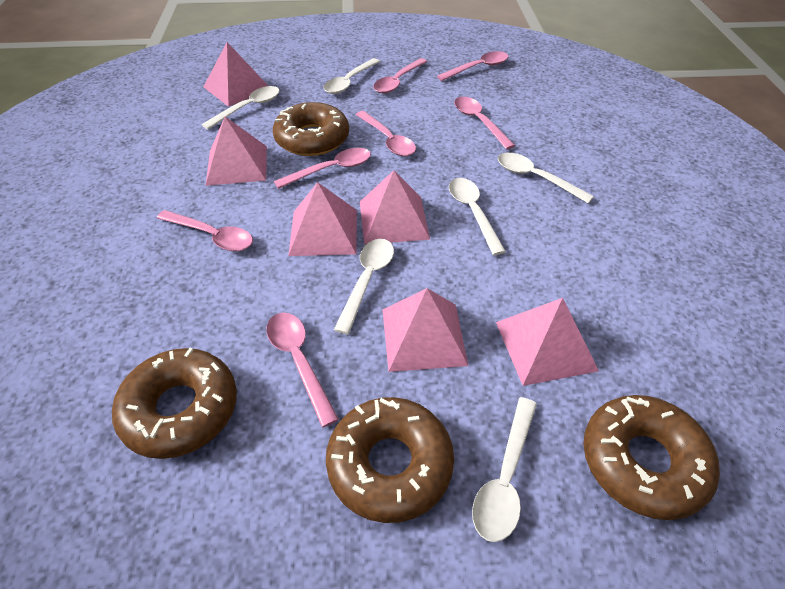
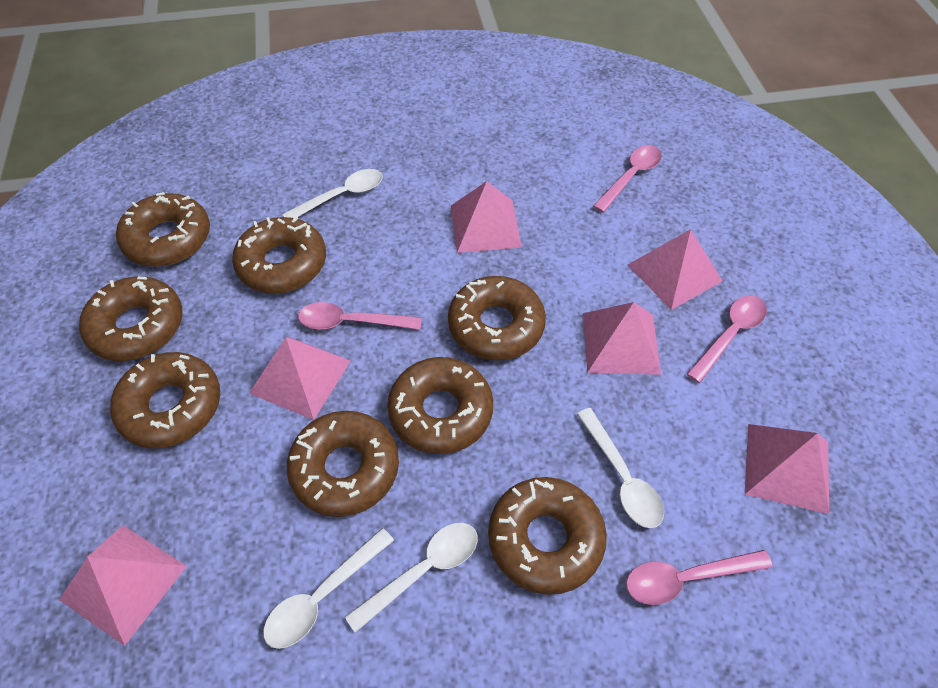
brown donut: 4 -> 8
pink spoon: 7 -> 4
white spoon: 6 -> 4

